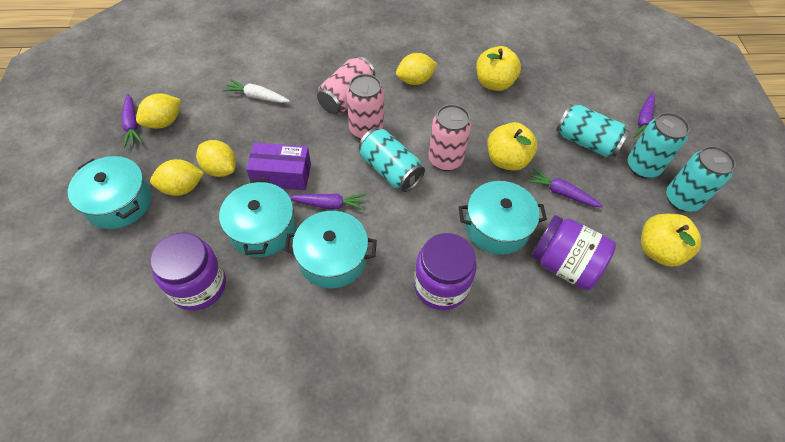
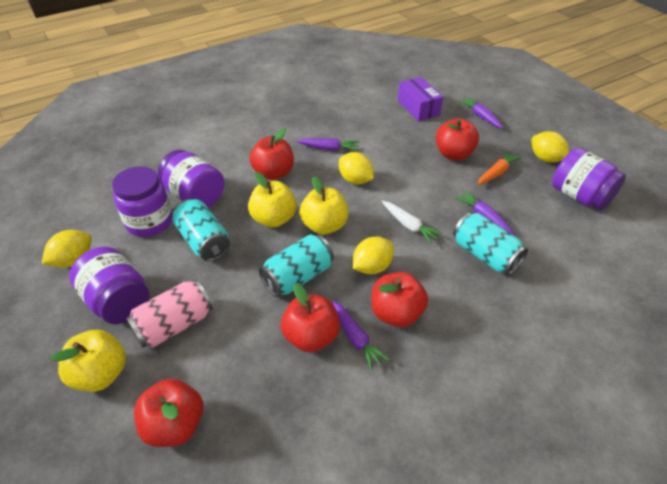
orange carrot: 0 -> 1
pink can: 3 -> 1
purple jar: 3 -> 4
red apple: 0 -> 5
turquoise can: 4 -> 3
turquoise pot: 4 -> 0

